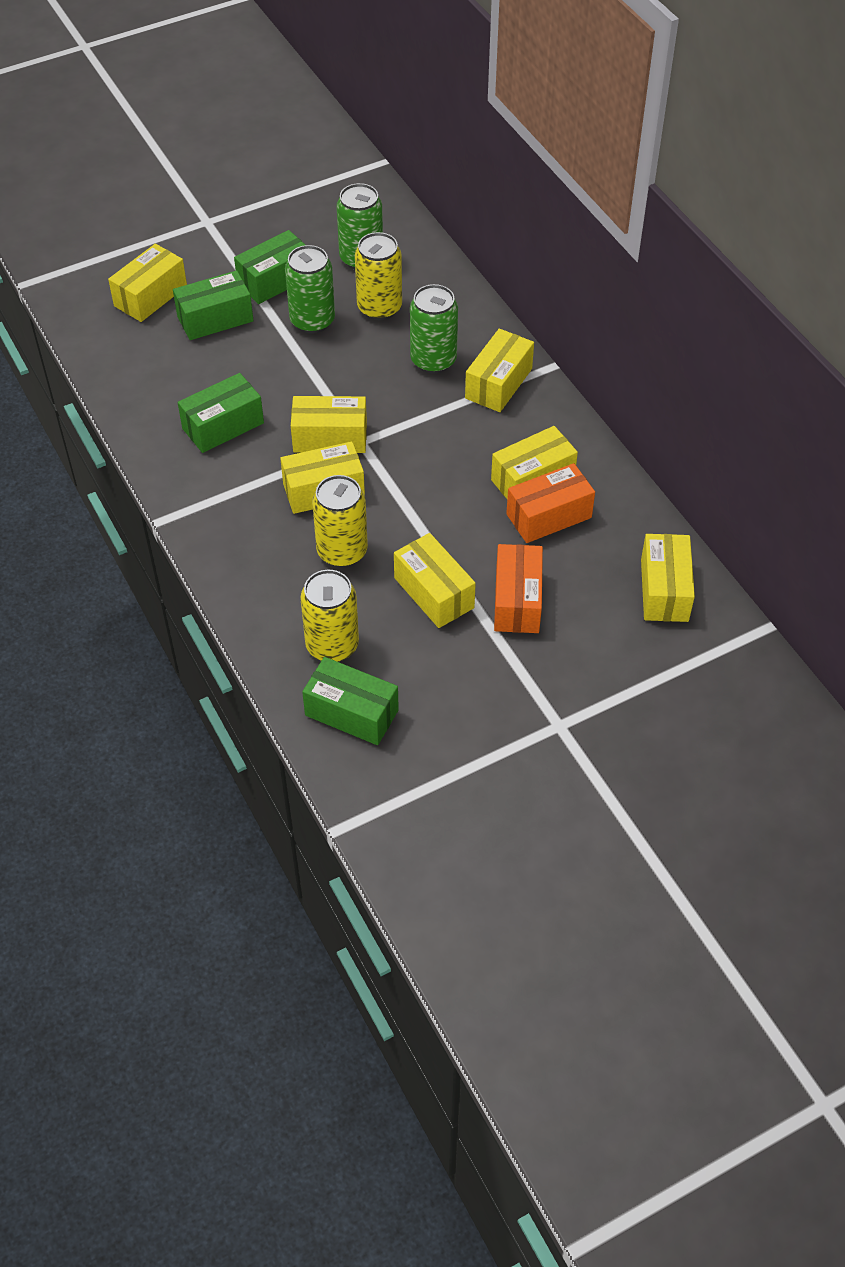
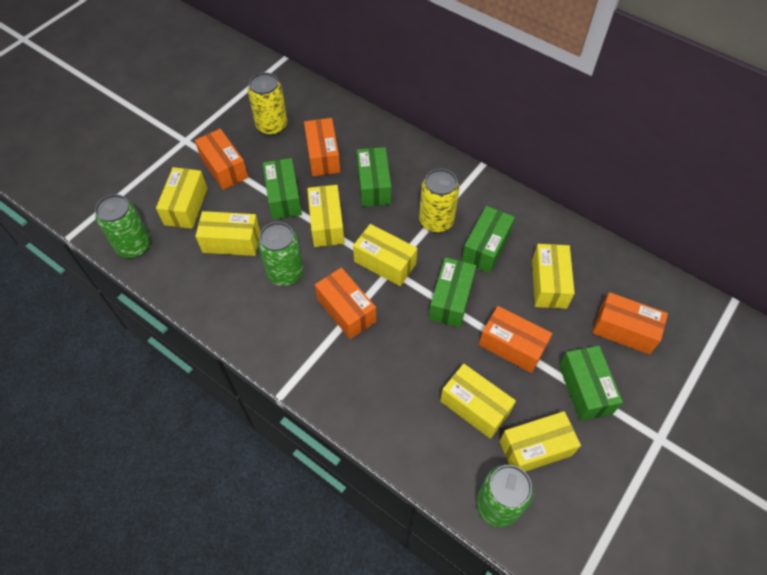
green box: 4 -> 5
orange box: 2 -> 5
yellow can: 3 -> 2

